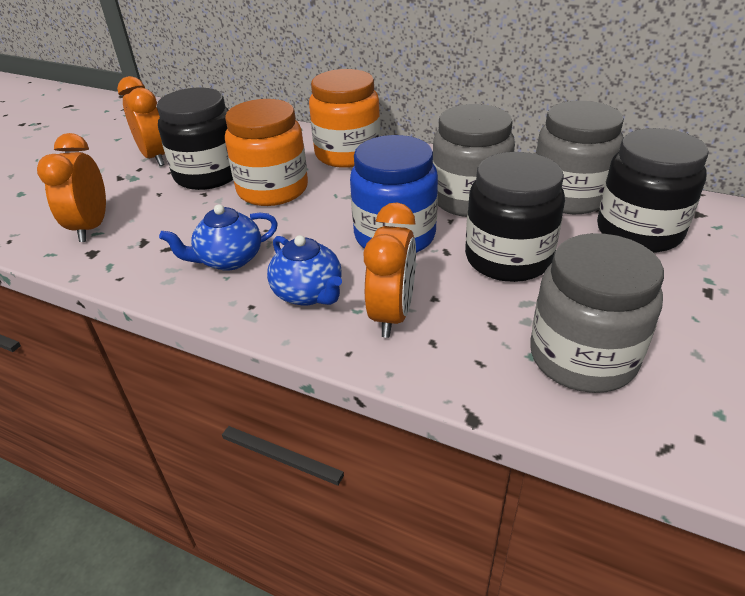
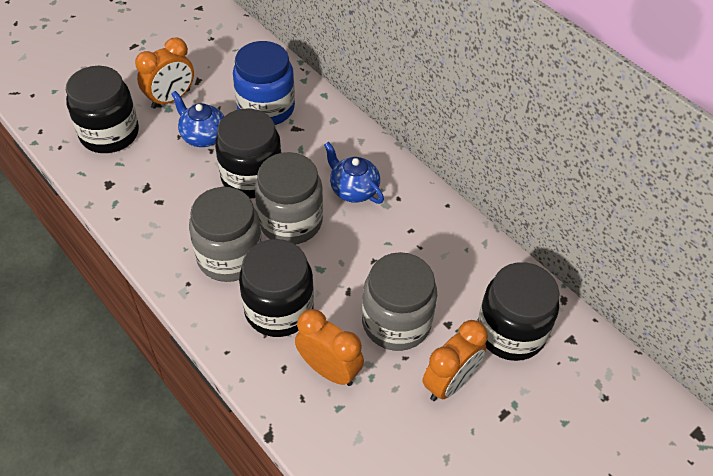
black jar: 3 -> 4
orange jar: 2 -> 0

